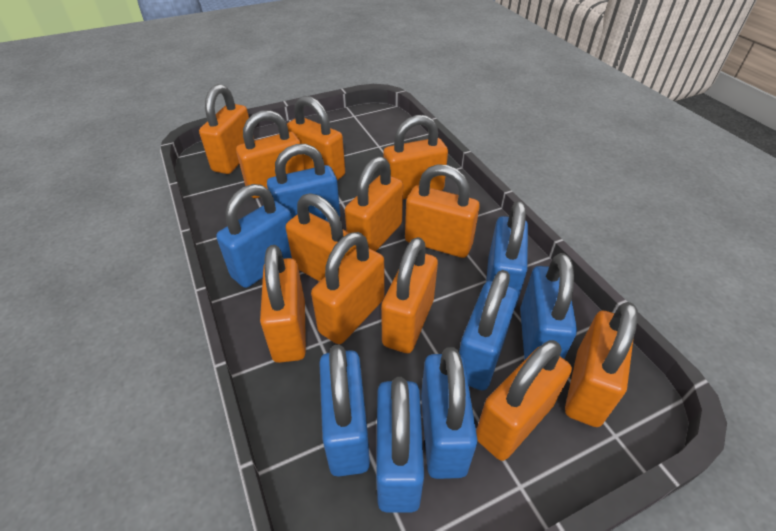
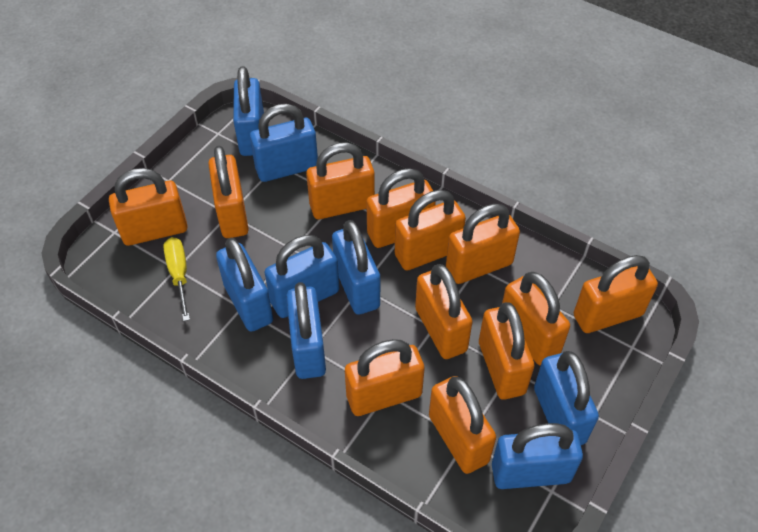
yellow screwdriver: 0 -> 1

